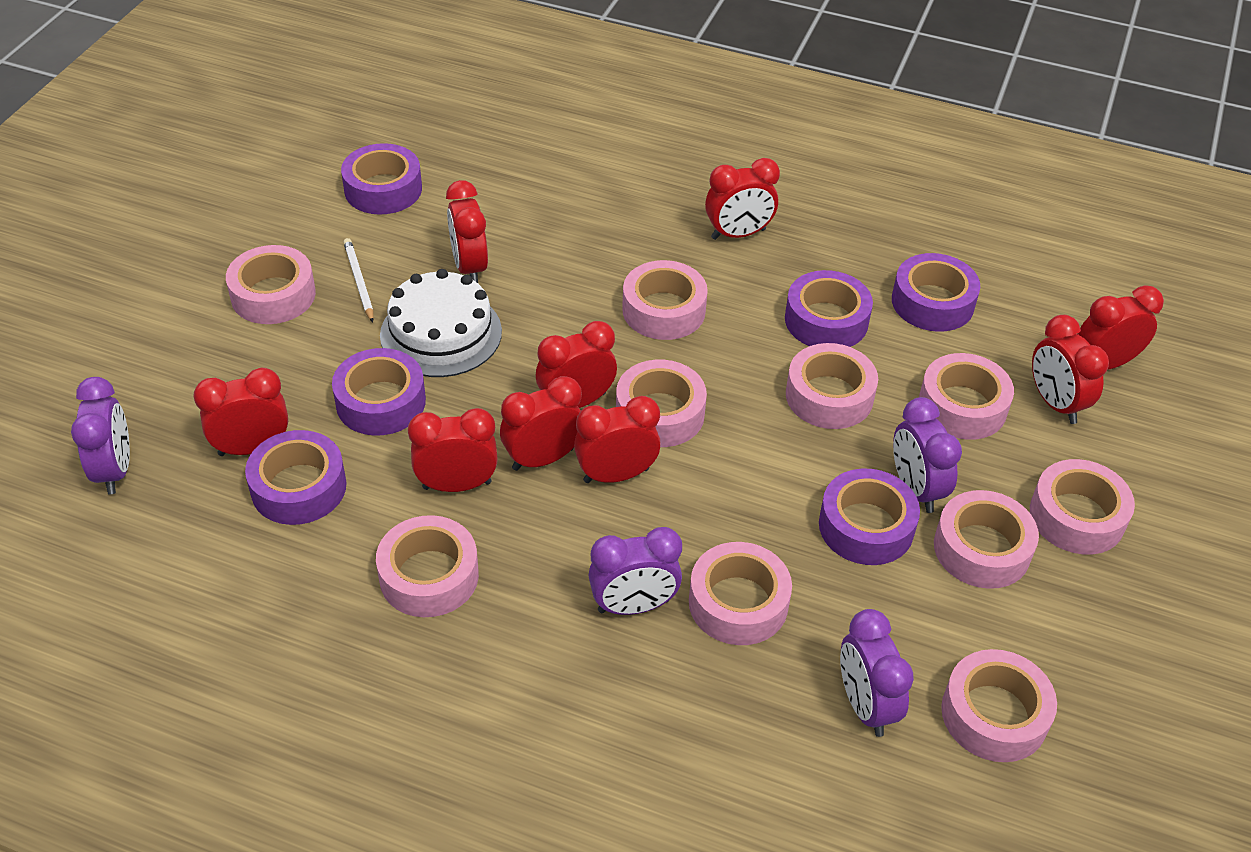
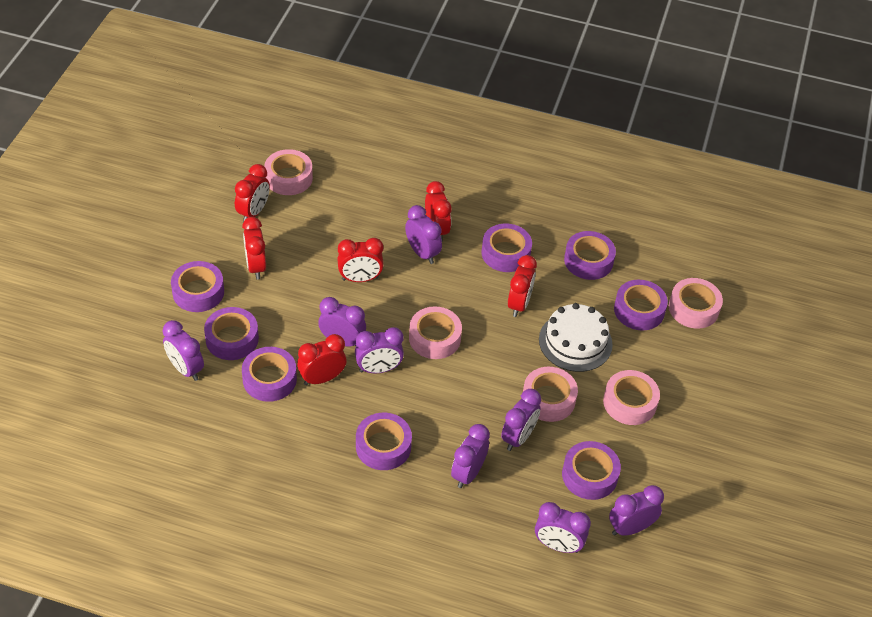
pink tape: 10 -> 5
purple clock: 4 -> 8
purple tape: 6 -> 8
red clock: 9 -> 6
white pencil: 1 -> 0

